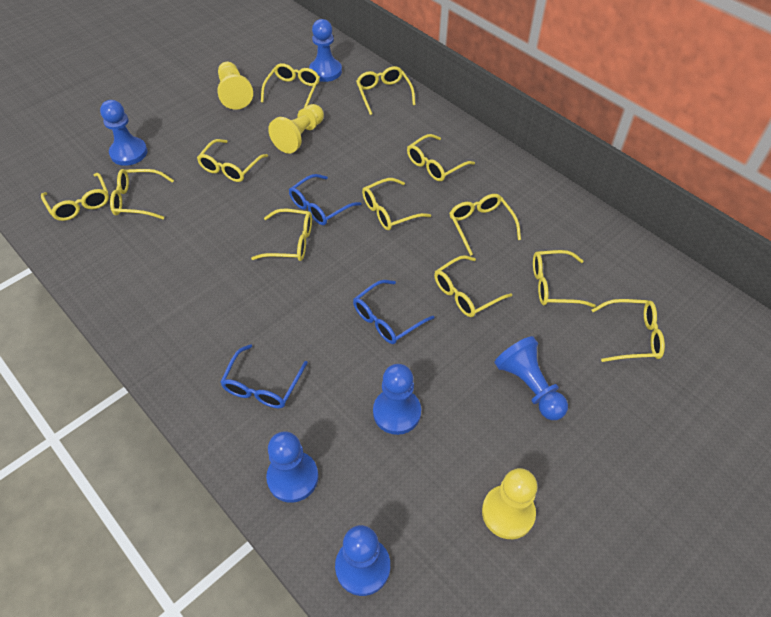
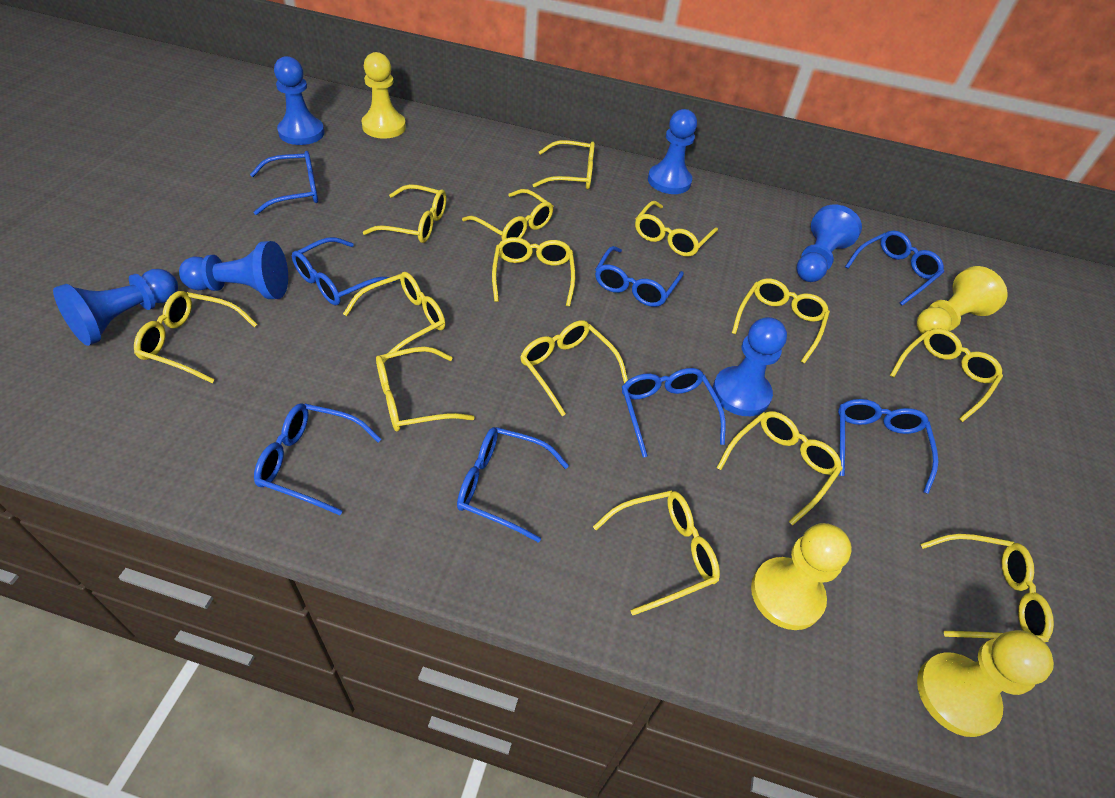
blue glasses: 3 -> 8
yellow glasses: 12 -> 14
yellow pawn: 3 -> 4

